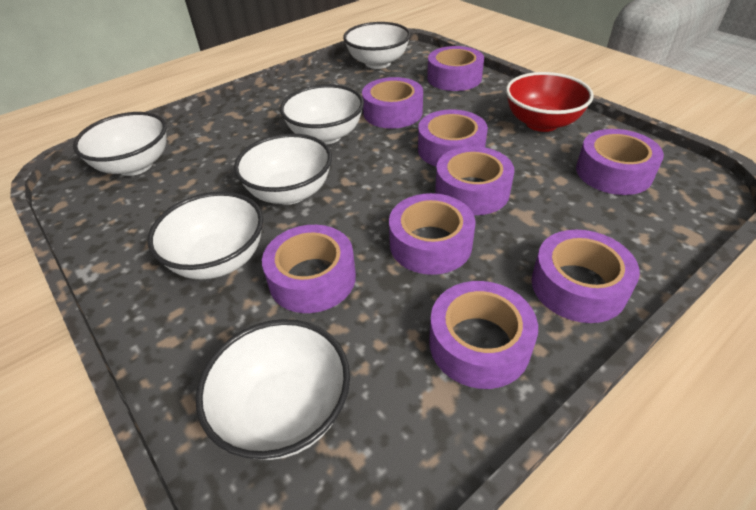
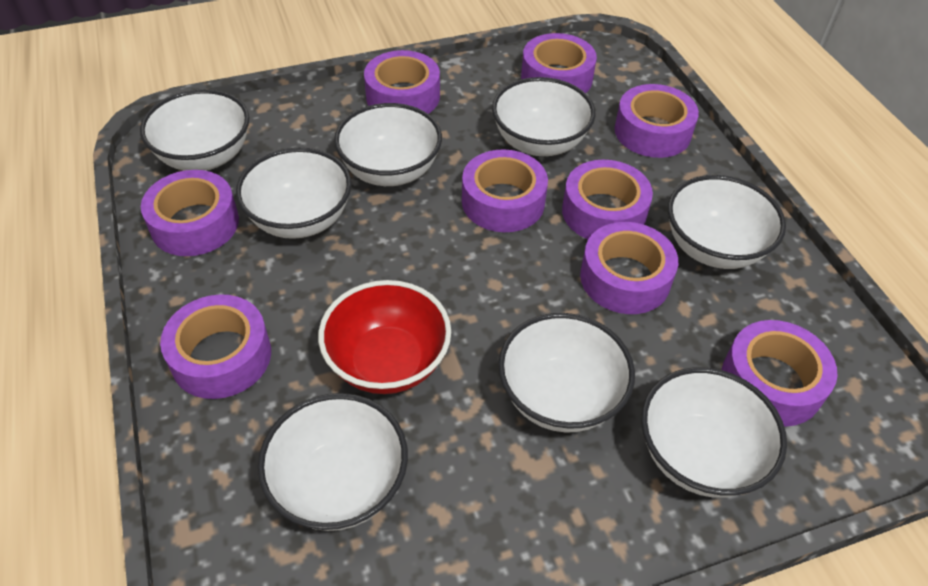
white bowl: 6 -> 8

